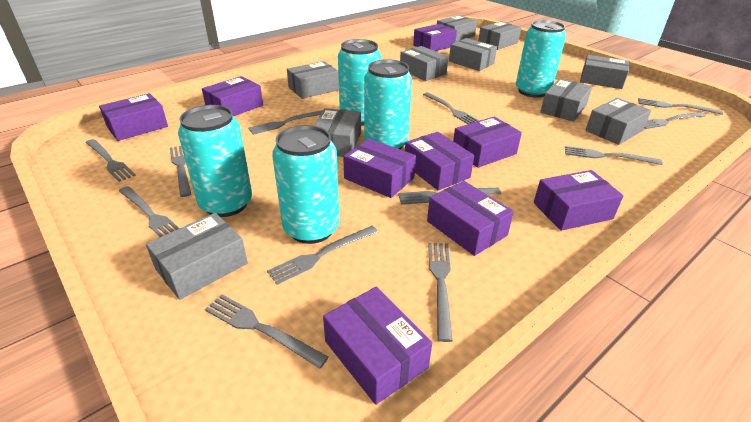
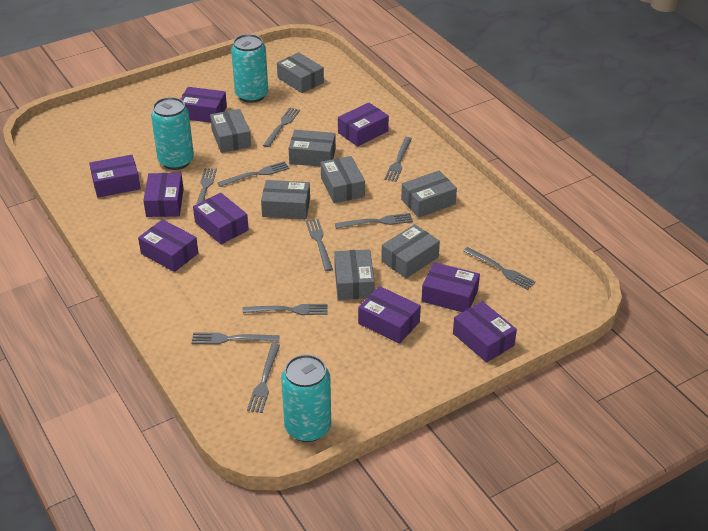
grey box: 10 -> 8
grey fork: 12 -> 10
turquoise can: 5 -> 3

